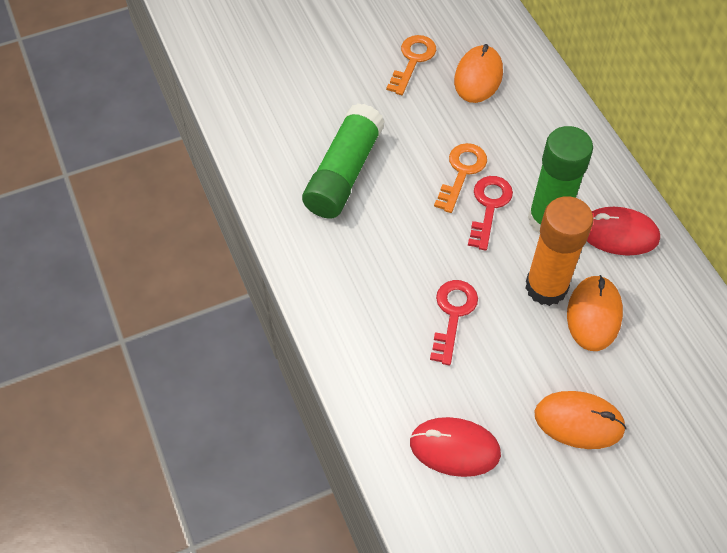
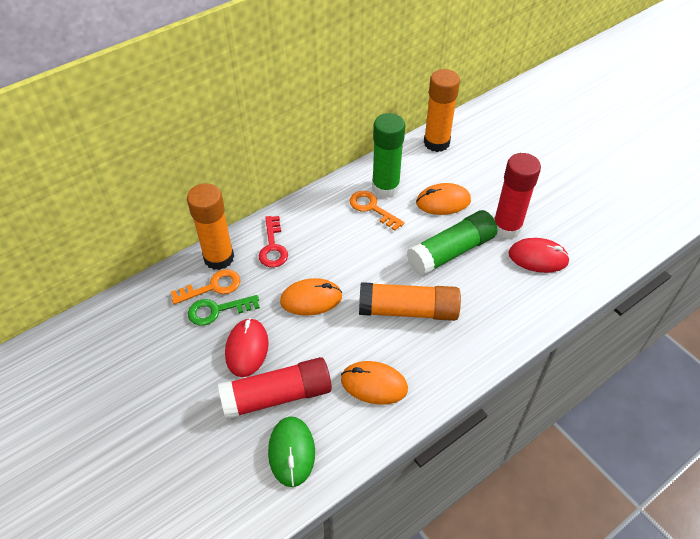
green key: 0 -> 1
green mouse: 0 -> 1
orange glue stick: 1 -> 3
red glue stick: 0 -> 2
red key: 2 -> 1

